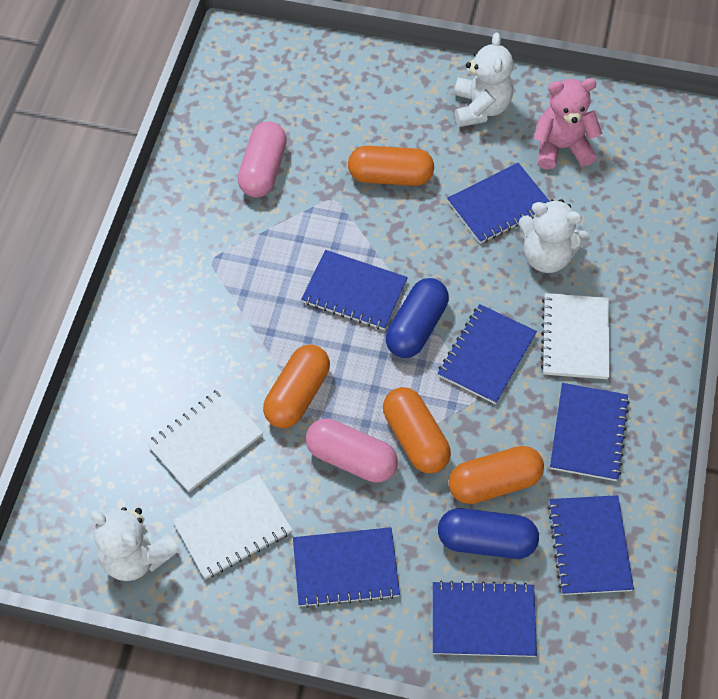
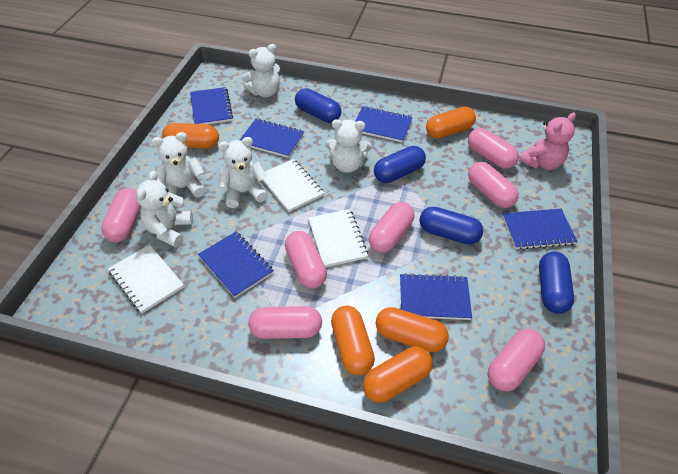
blue capsule: 2 -> 4
blue notebook: 7 -> 6
orange capsule: 4 -> 5
pink capsule: 2 -> 7
white teddy bear: 3 -> 5

